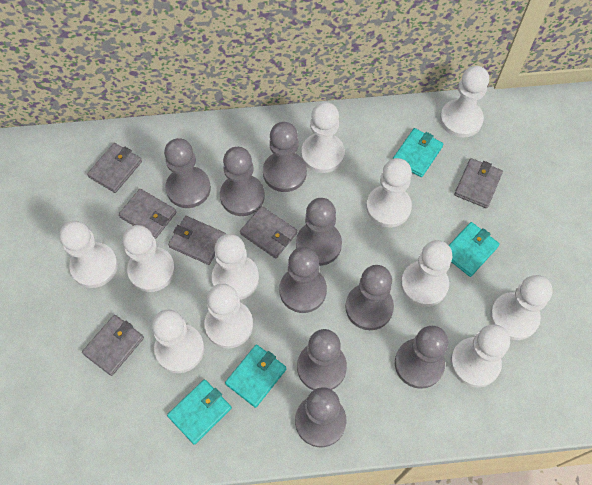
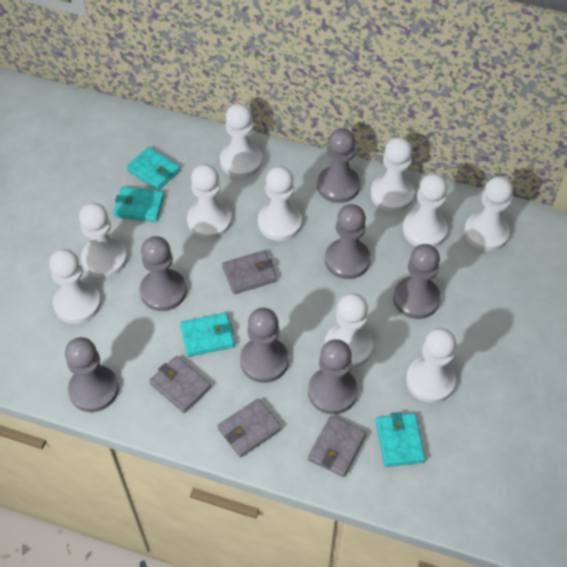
grey pawn: 9 -> 7
grey wallet: 6 -> 4
white pawn: 11 -> 10

